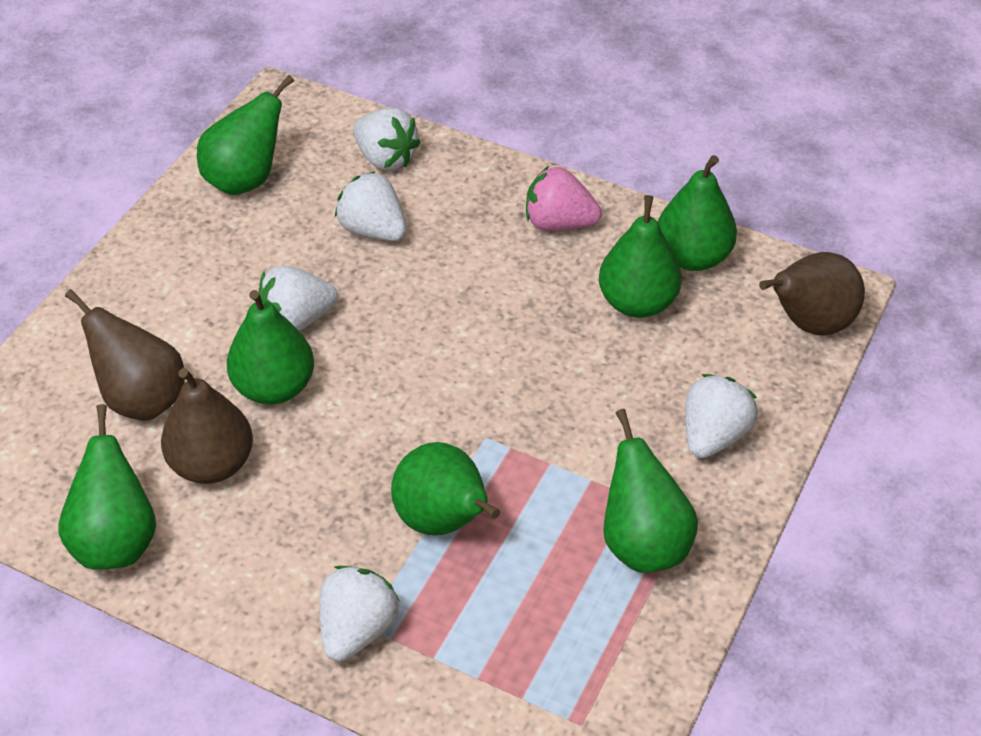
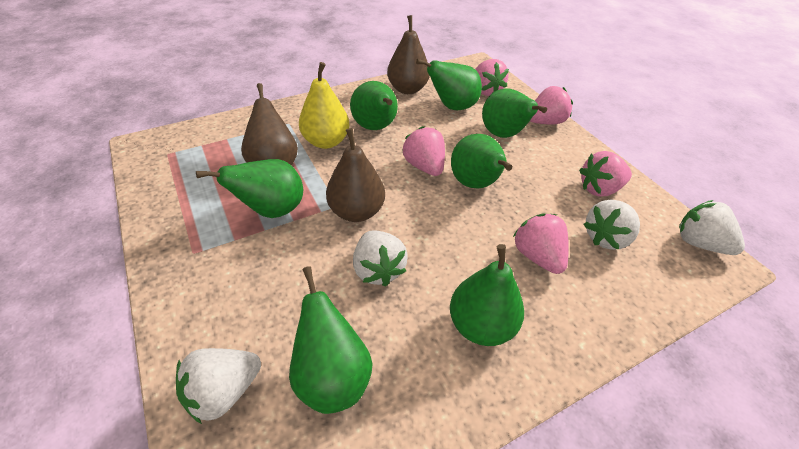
pink strawberry: 1 -> 5
white strawberry: 5 -> 4
yellow pear: 0 -> 1

